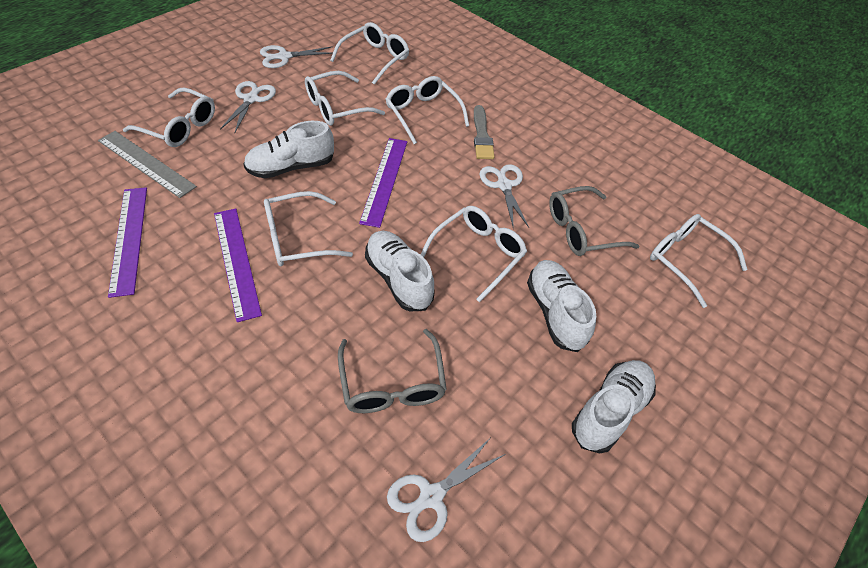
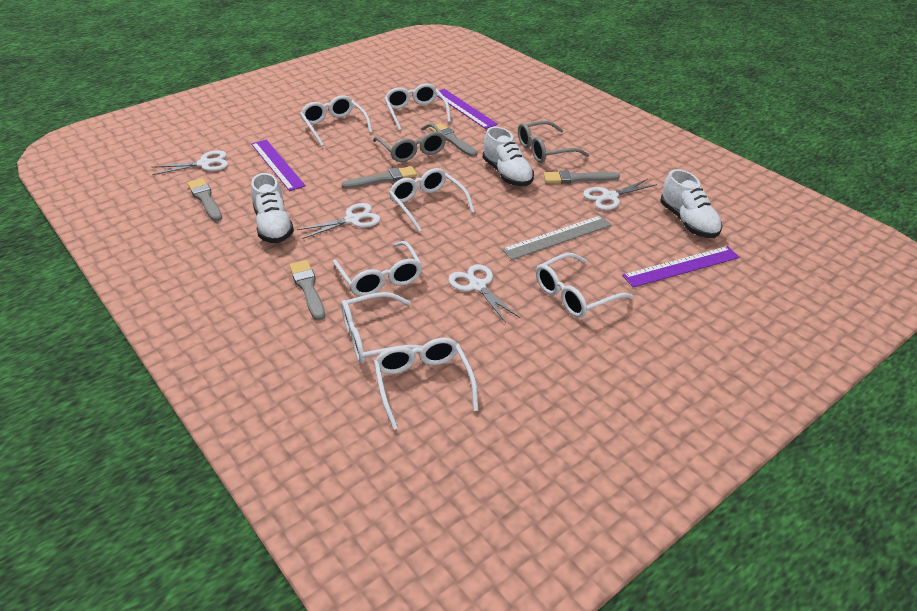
grey brush: 1 -> 5
white shoe: 4 -> 3

